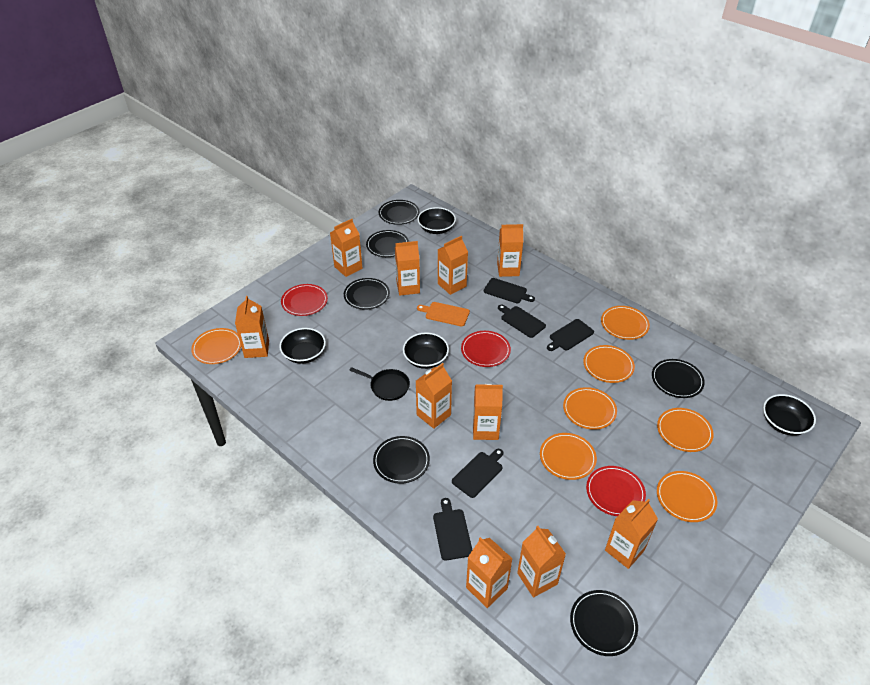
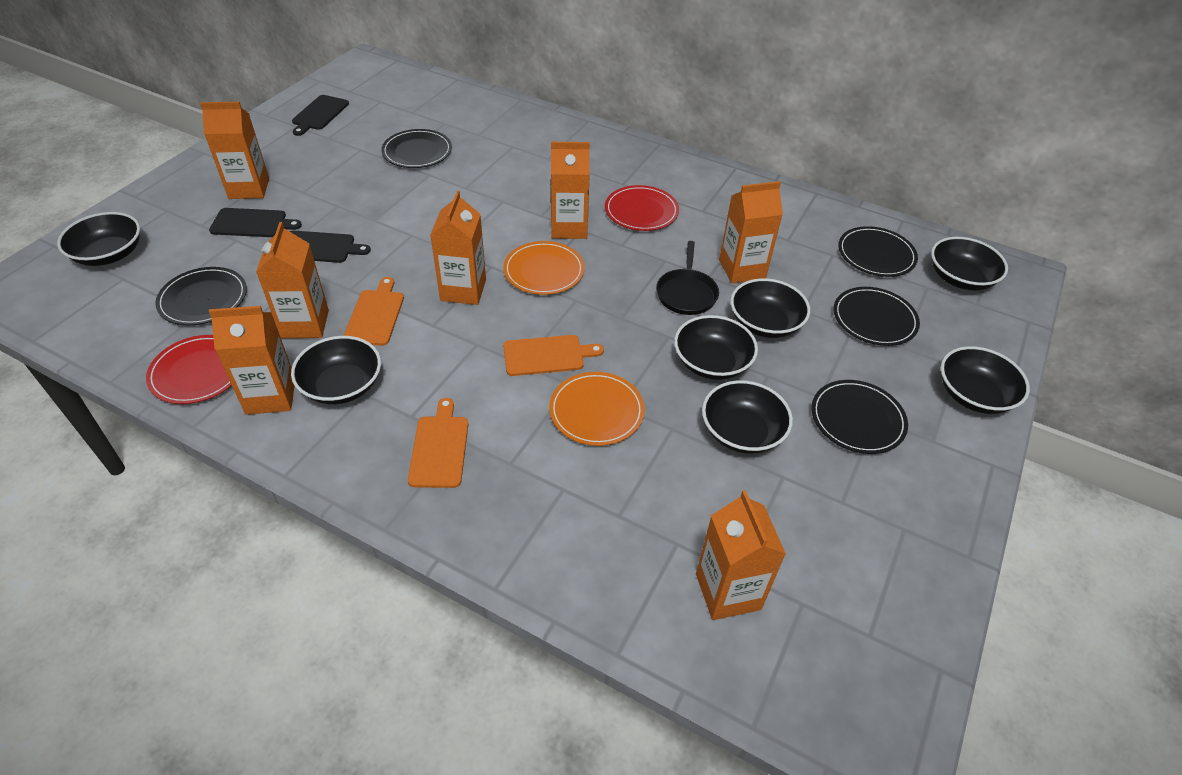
black bowl: 4 -> 7
black cutting board: 5 -> 3
black plate: 6 -> 5
orange carton: 10 -> 7
orange cutting board: 1 -> 3
orange plate: 7 -> 2
red plate: 3 -> 2

